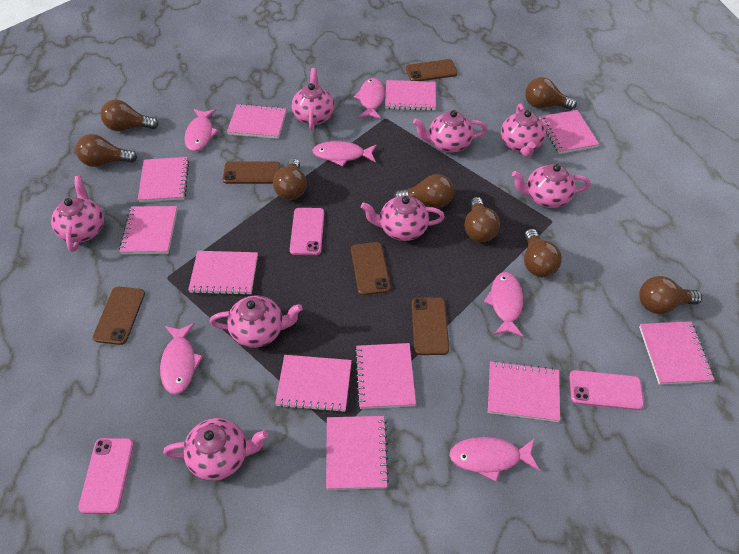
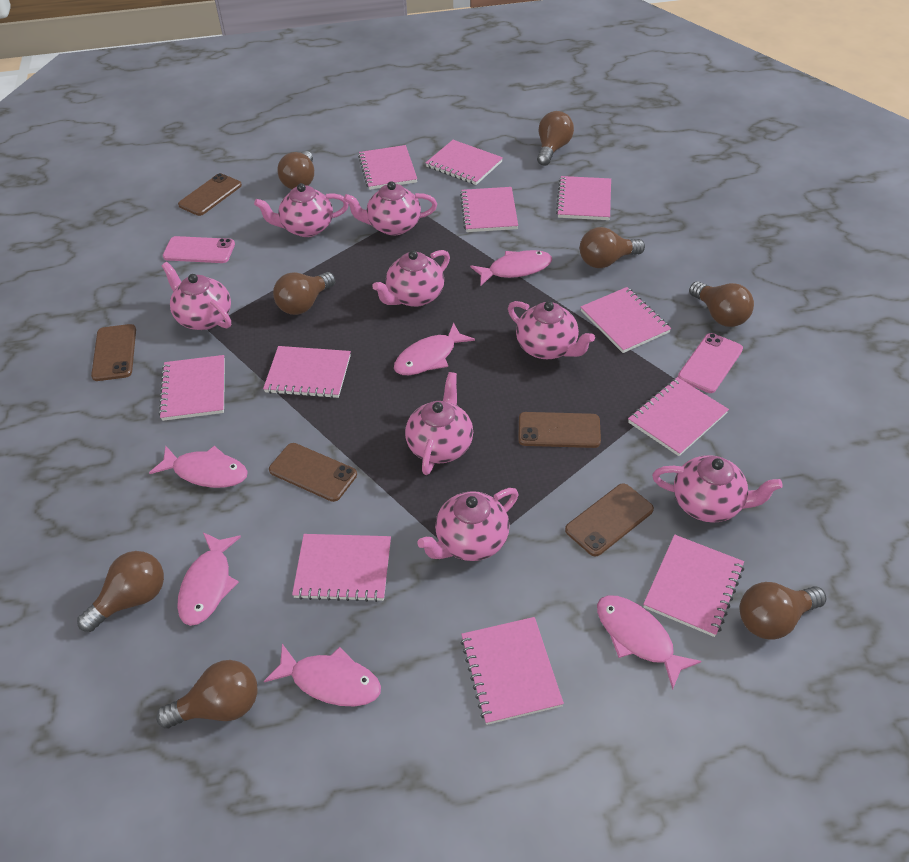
pink phone: 3 -> 2

